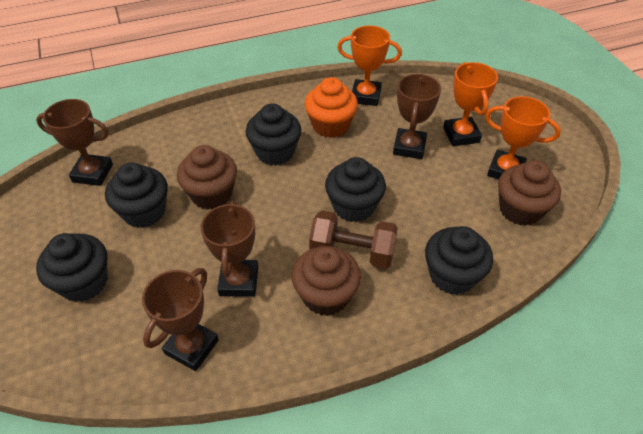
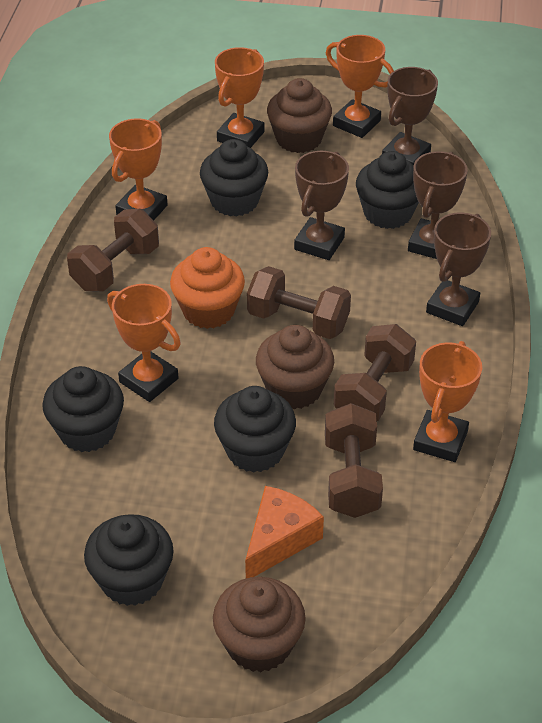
brown dumbbell: 1 -> 4
orange cheese: 0 -> 1
orange trophy: 3 -> 5

